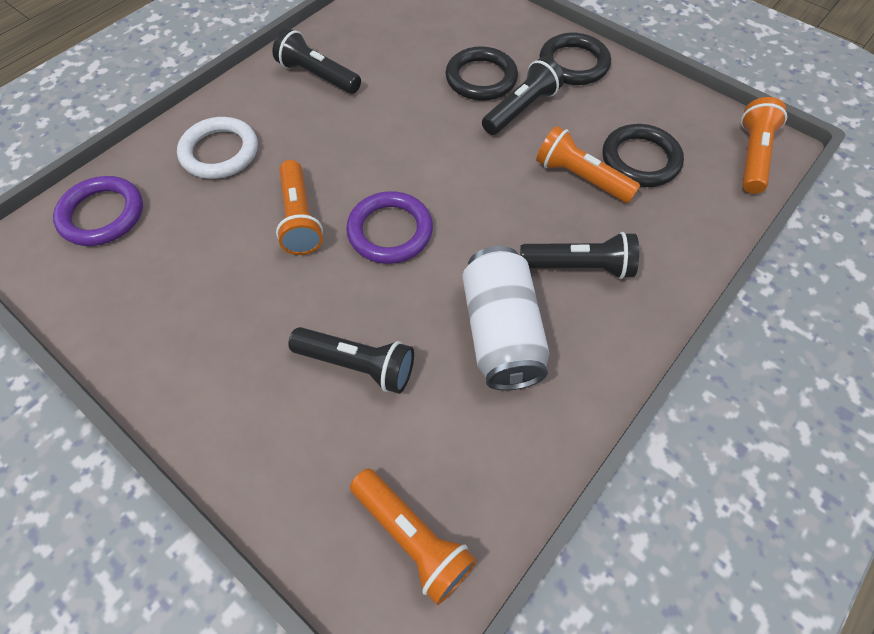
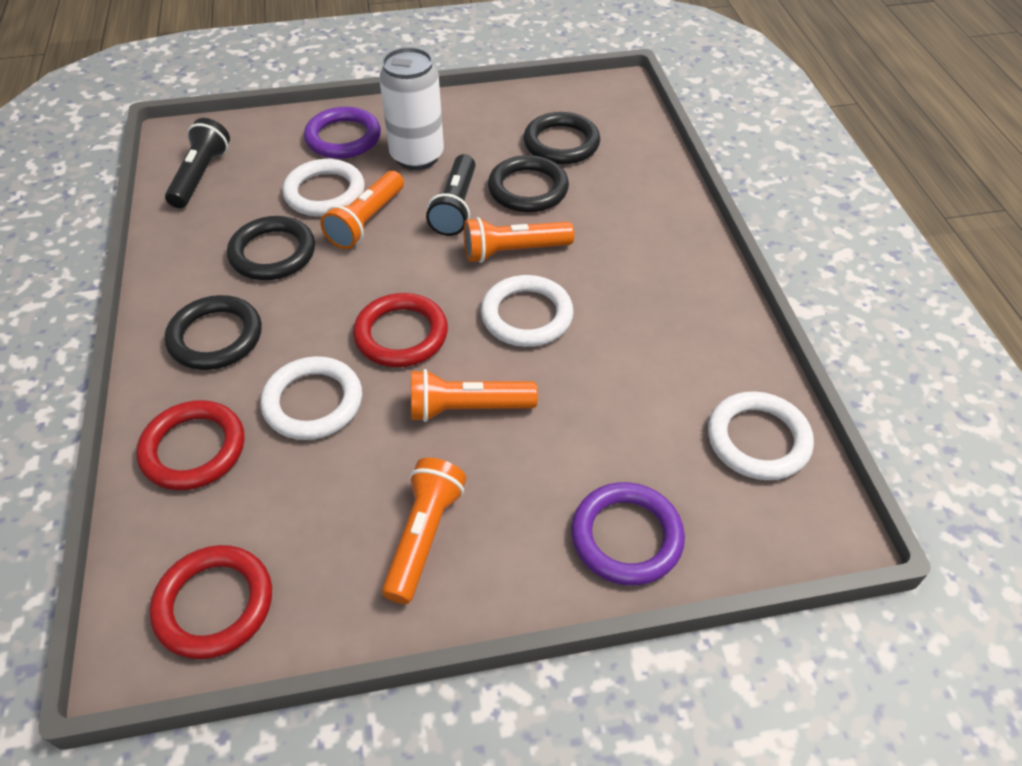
black flashlight: 4 -> 2
black ring: 3 -> 4
red ring: 0 -> 3
white ring: 1 -> 4

